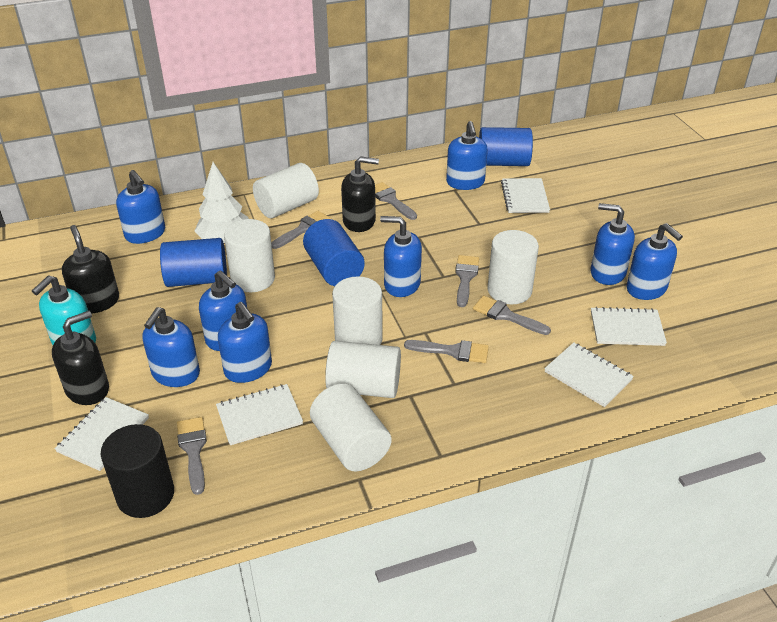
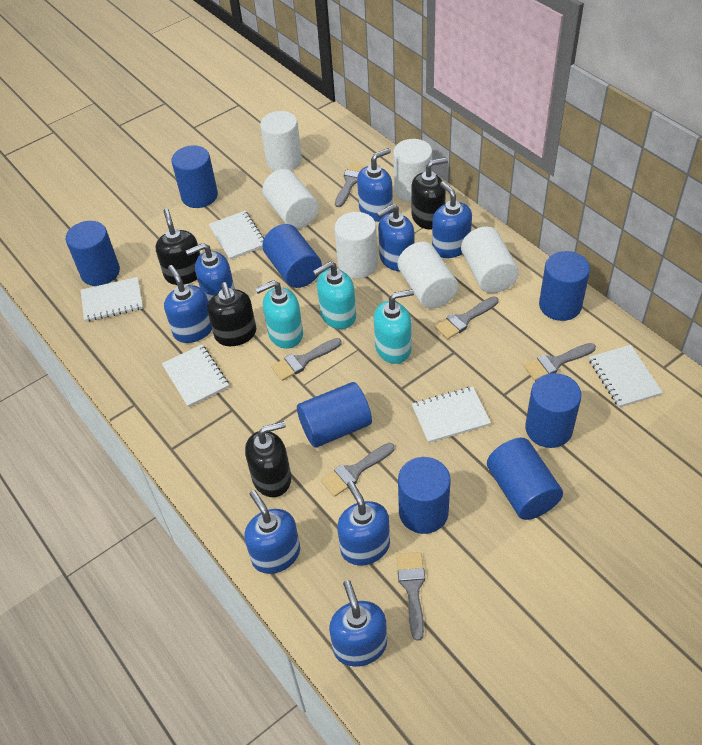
black cylinder: 1 -> 0
black soap dispenser: 3 -> 4
blue cylinder: 3 -> 8
turquoise soap dispenser: 1 -> 3
white tree: 1 -> 0

